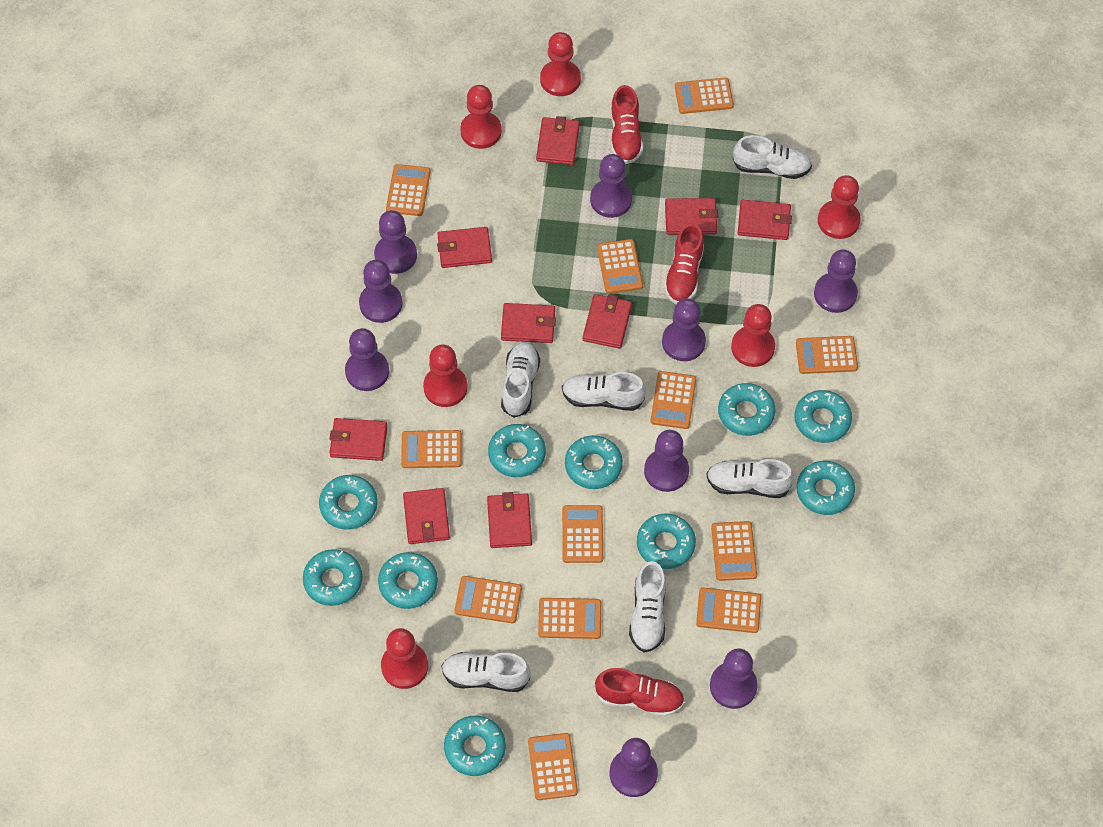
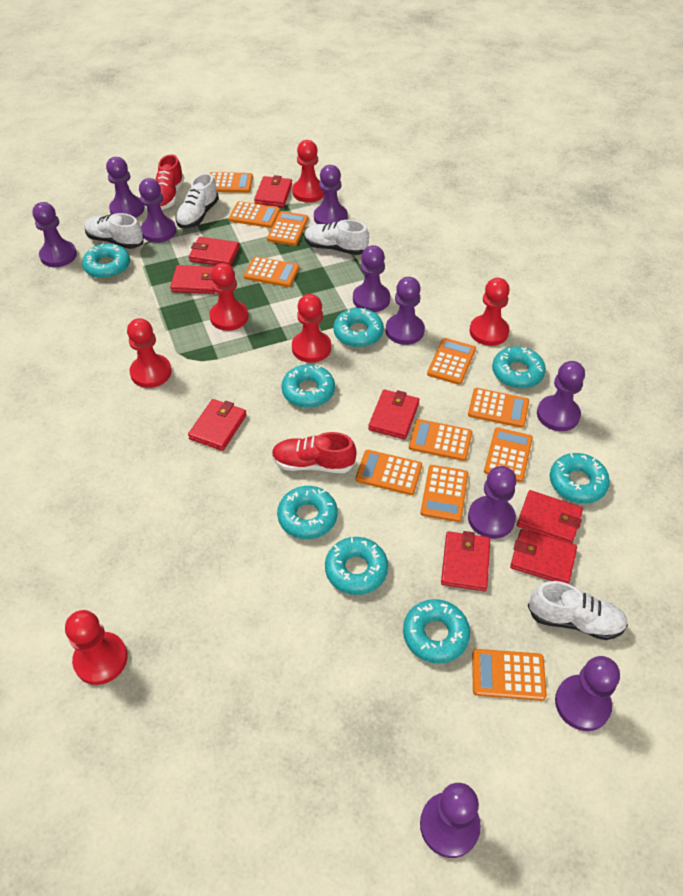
orange calculator: 12 -> 11
purple pawn: 9 -> 10
red shoe: 3 -> 2
red wallet: 9 -> 8
turquoise donut: 10 -> 8
white shoe: 6 -> 4

